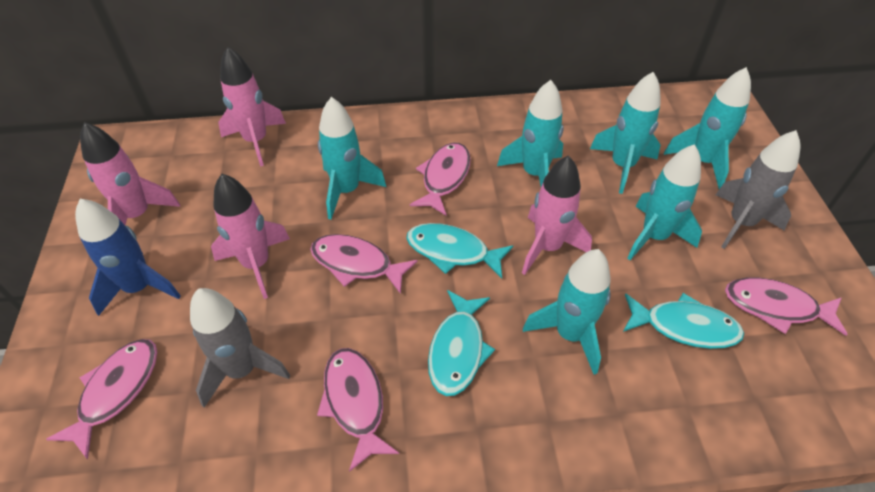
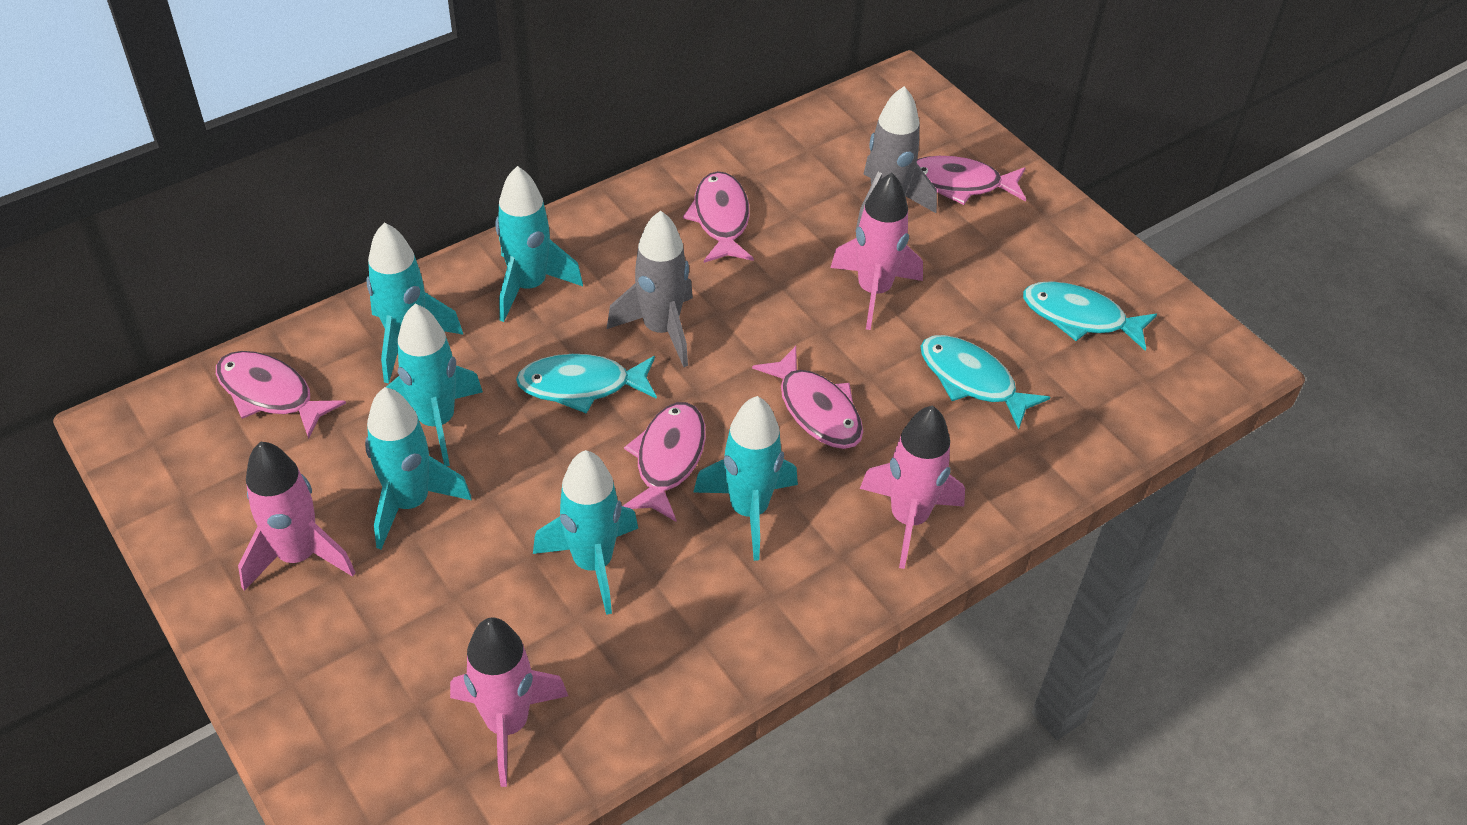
blue rocket: 1 -> 0

